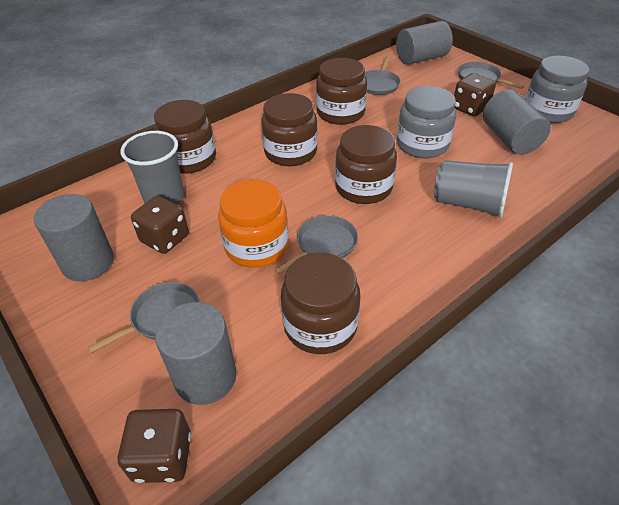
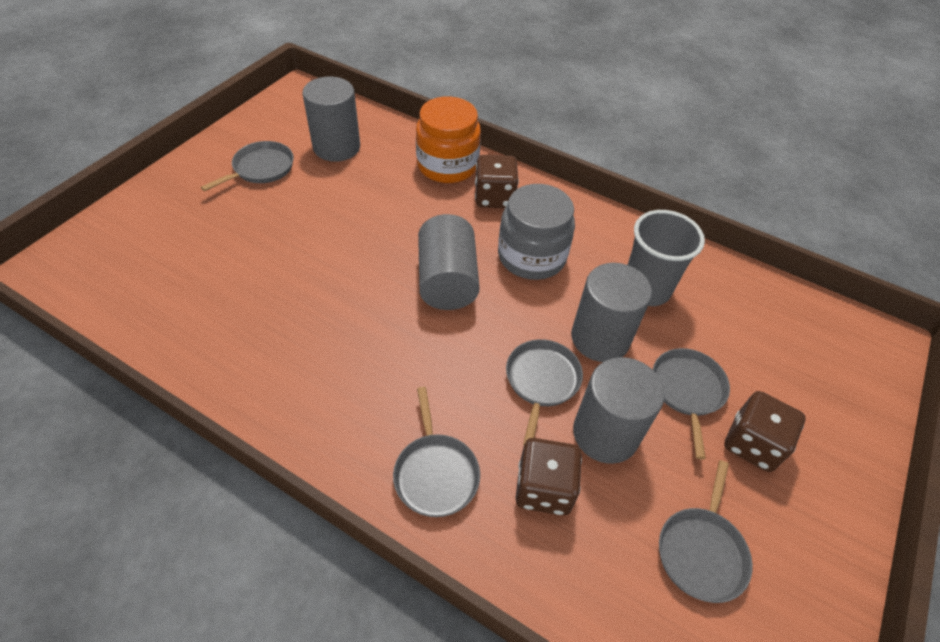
brown jar: 5 -> 0
grey cup: 2 -> 1
grey jar: 2 -> 1
grey pan: 4 -> 5

